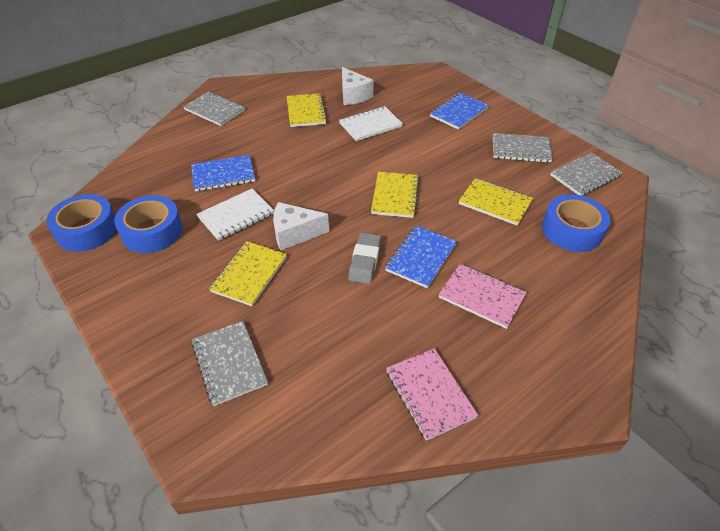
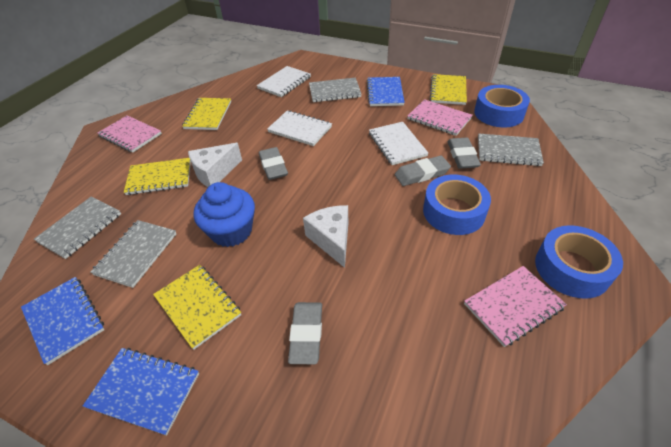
blue cupcake: 0 -> 1
grey eraser: 1 -> 4
pink notebook: 2 -> 3
white notebook: 2 -> 3

